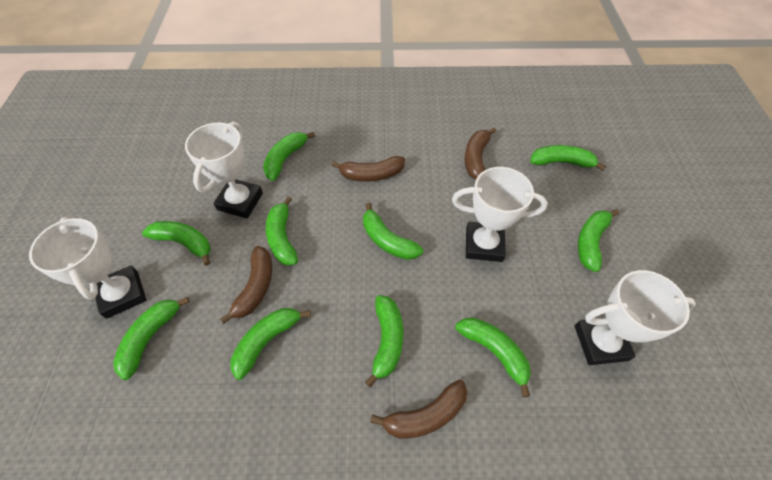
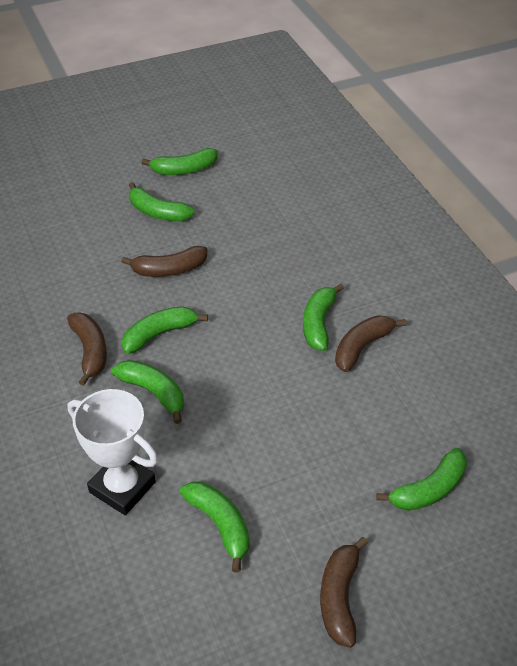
green banana: 10 -> 7
white trophy: 4 -> 1

